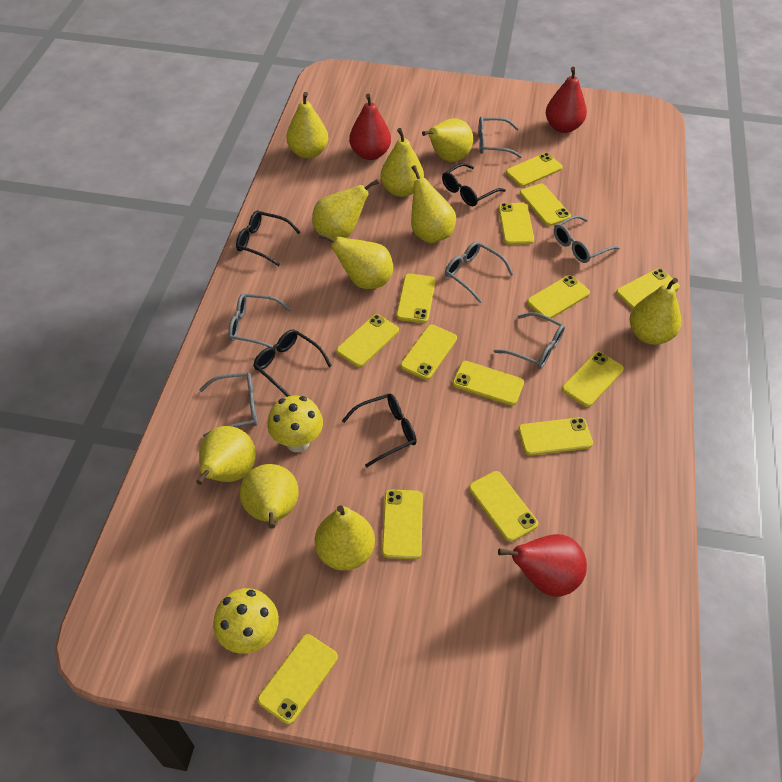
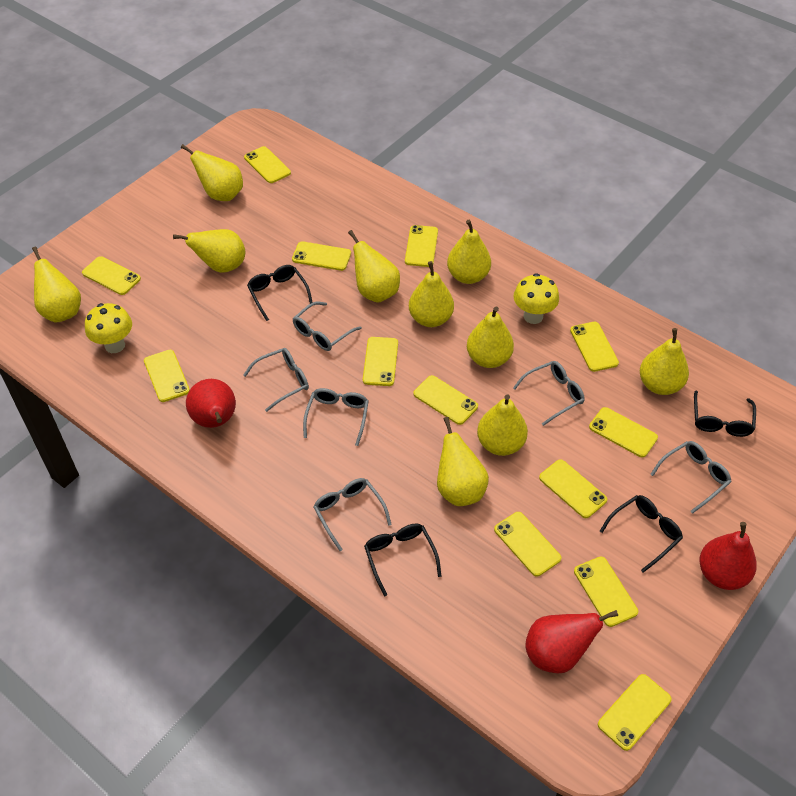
yellow phone: 14 -> 13

